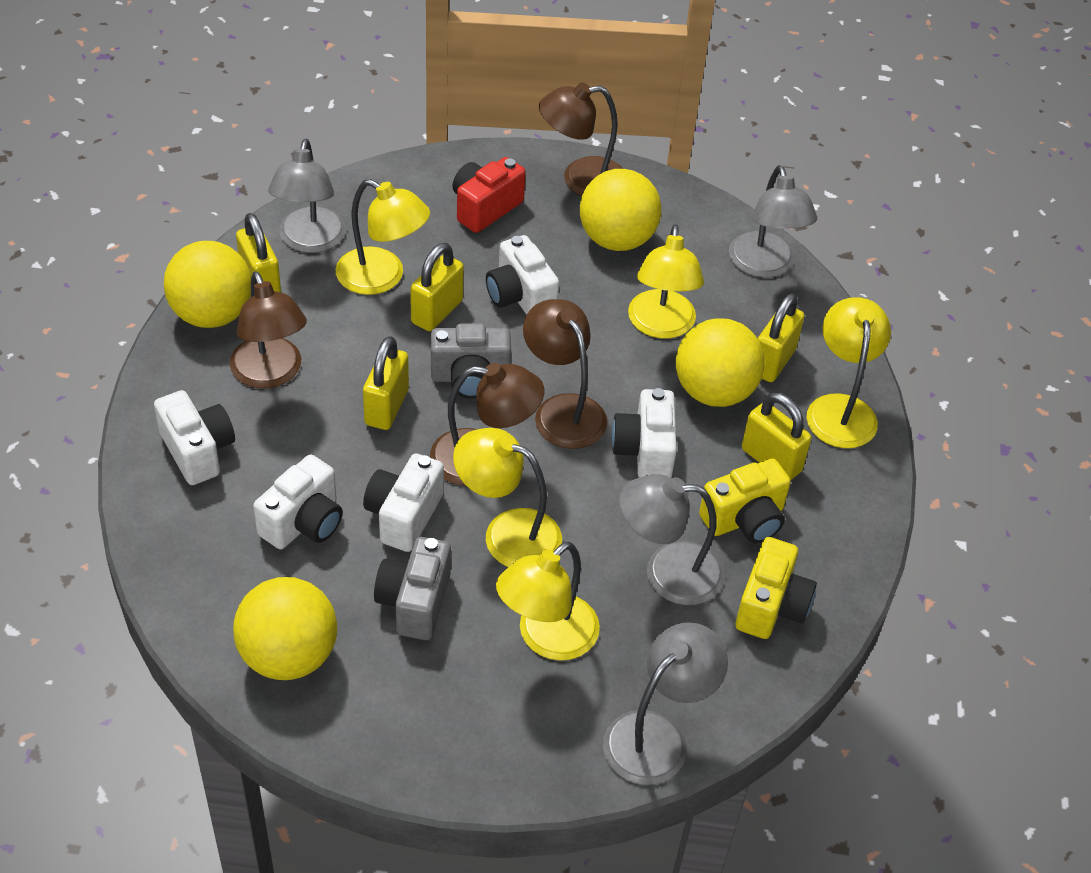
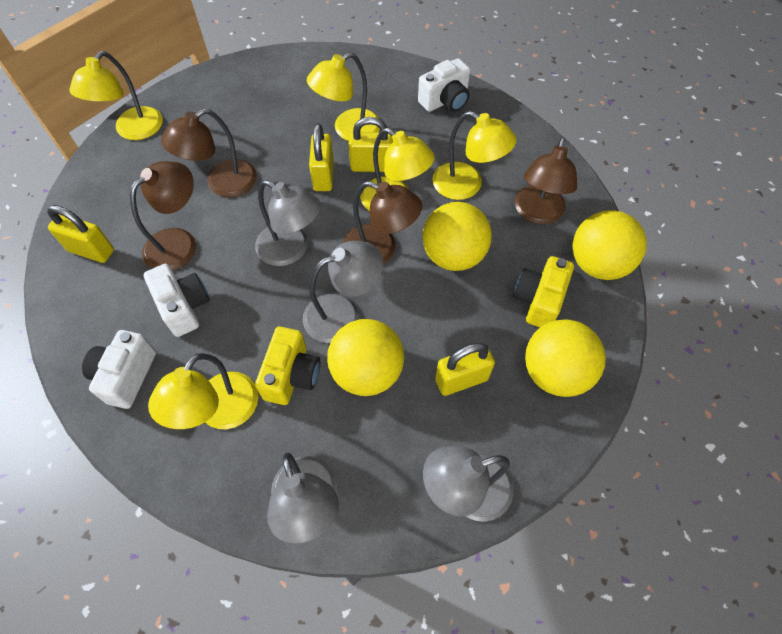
grey camera: 2 -> 0
red camera: 1 -> 0
white camera: 5 -> 3
yellow padlock: 5 -> 4

